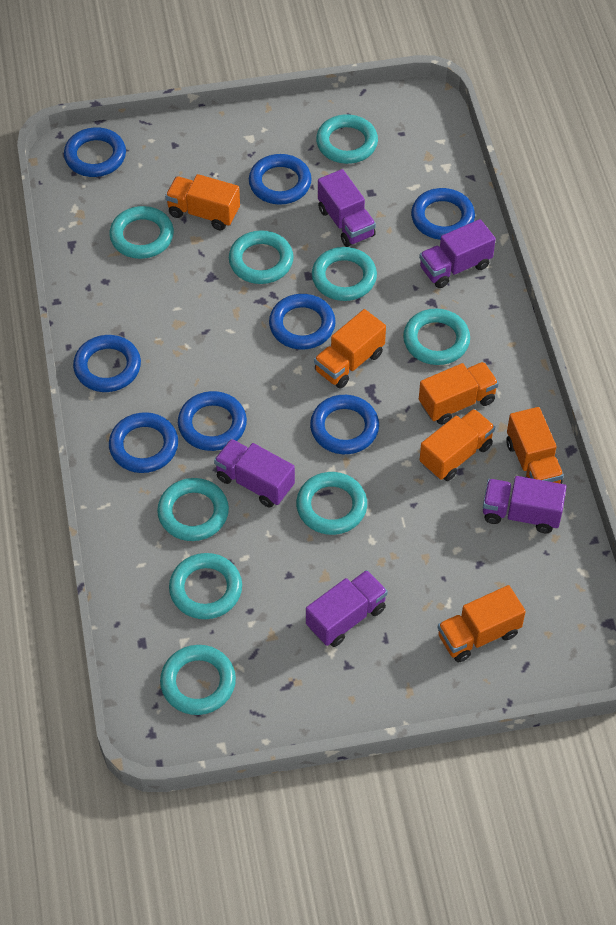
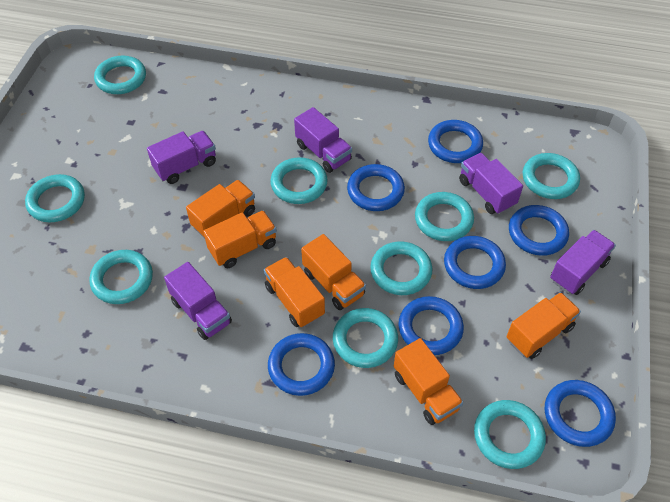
blue ring: 8 -> 7

